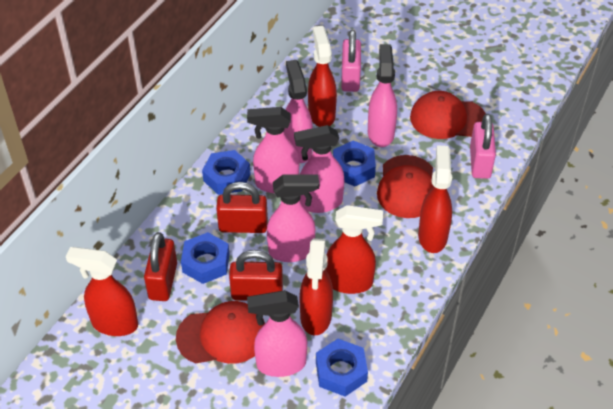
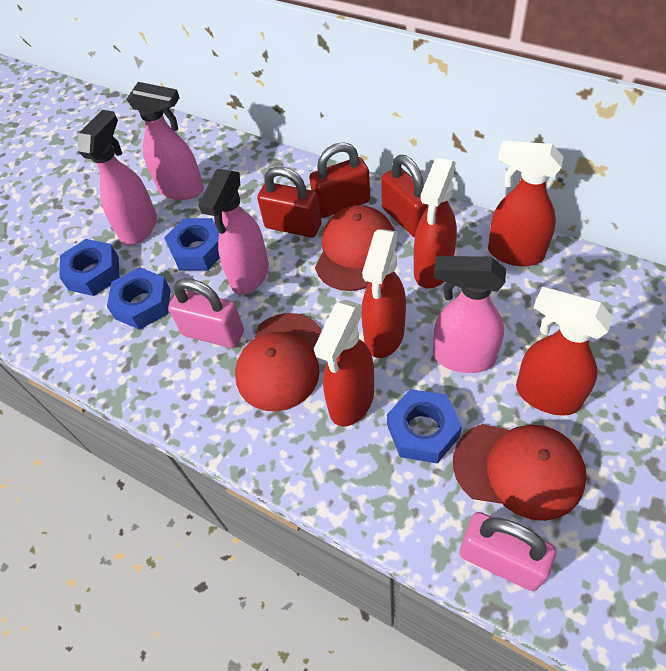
pink spray bottle: 6 -> 4

